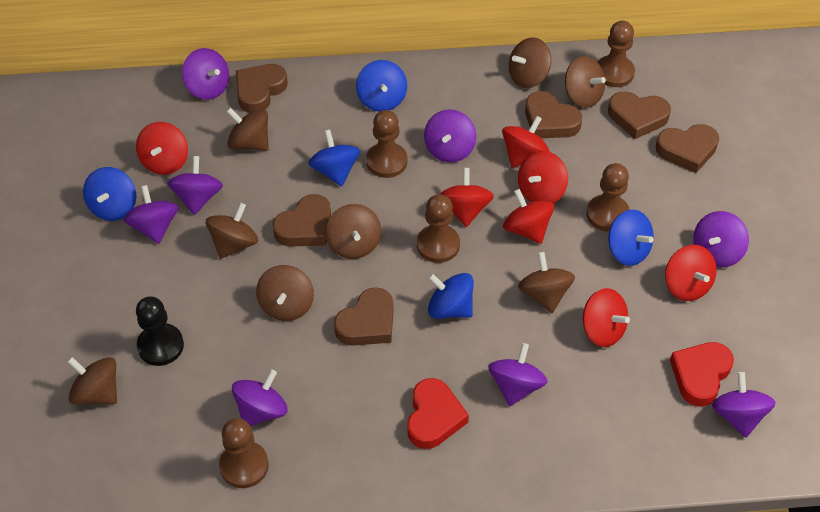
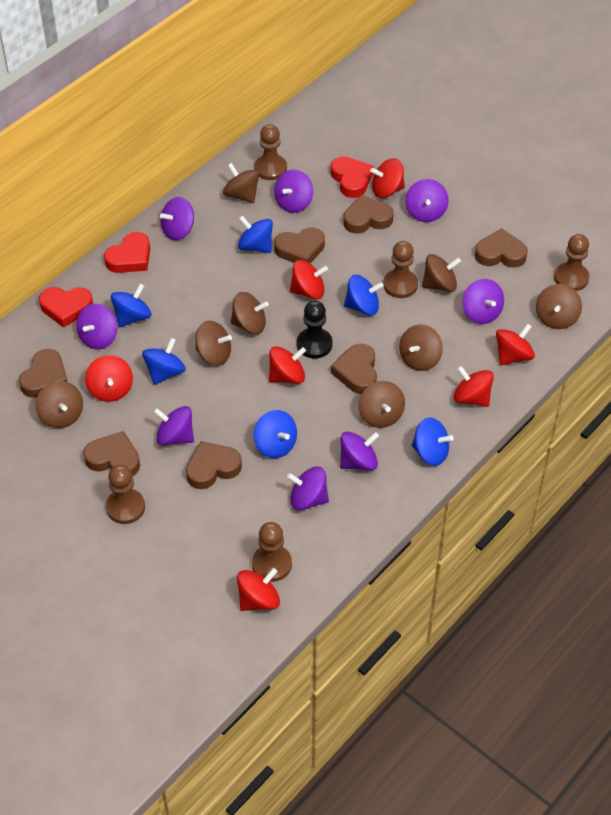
blue spinning top: 5 -> 6
brown heart: 6 -> 7
red heart: 2 -> 3

